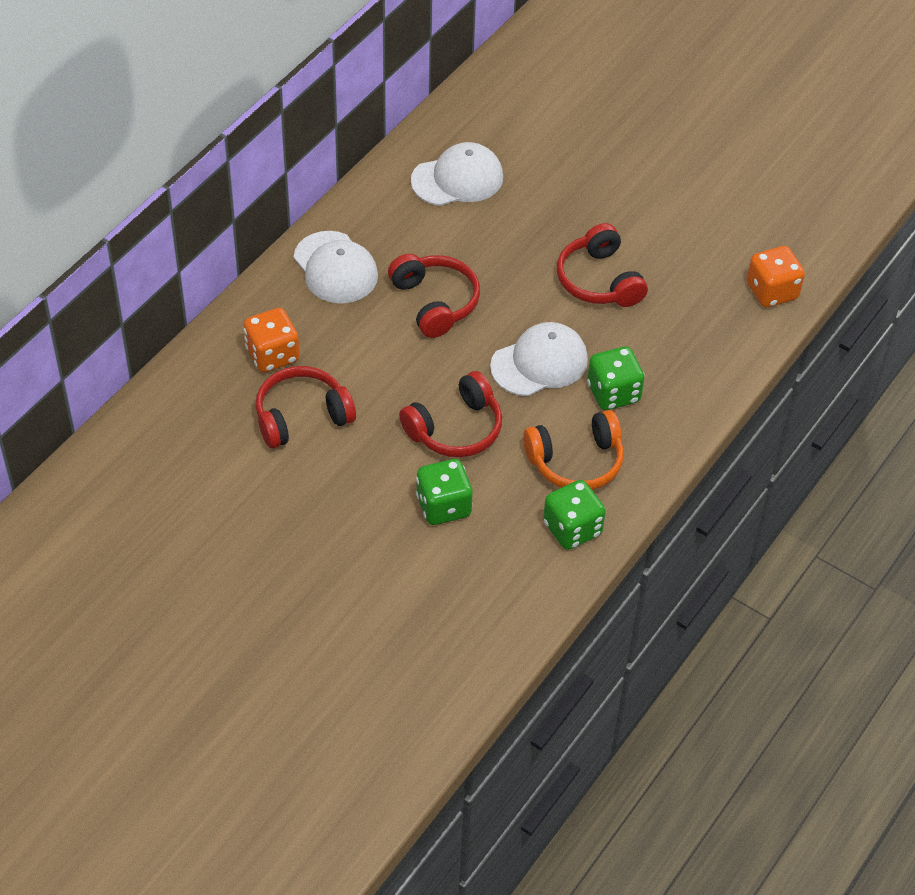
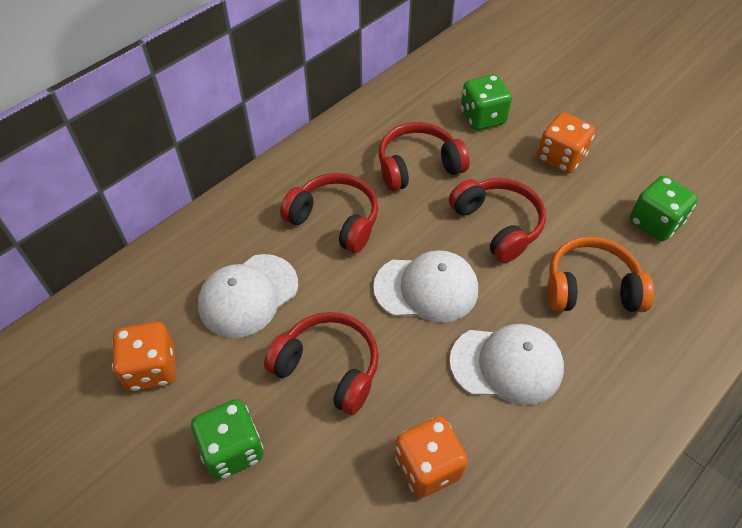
orange dice: 2 -> 3

